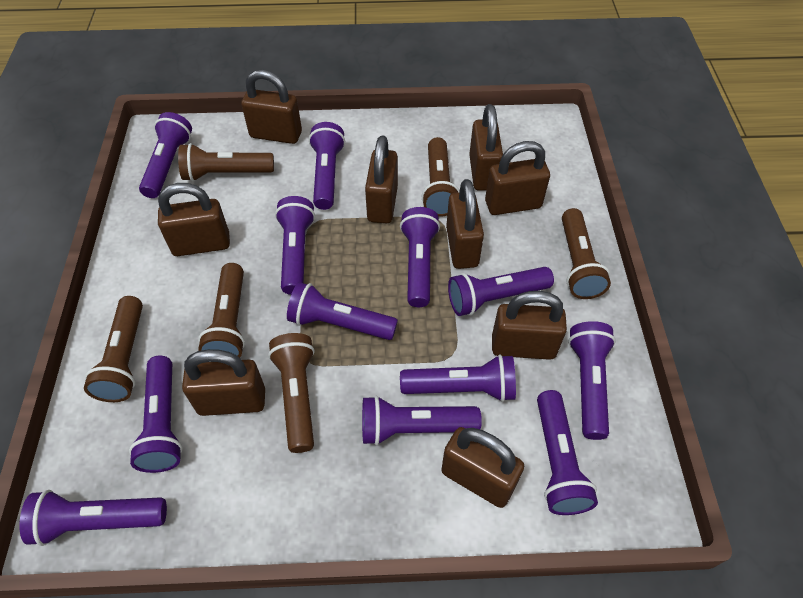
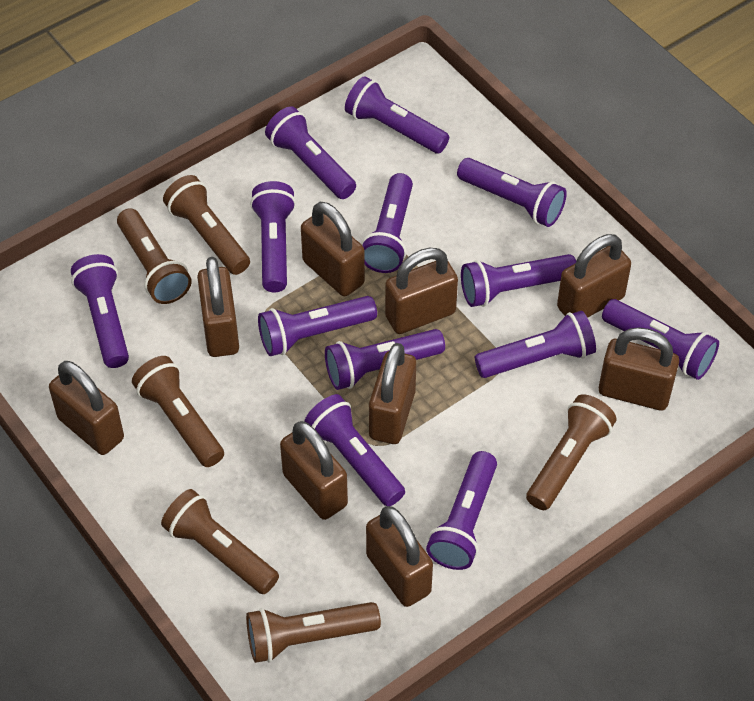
purple flashlight: 12 -> 13

